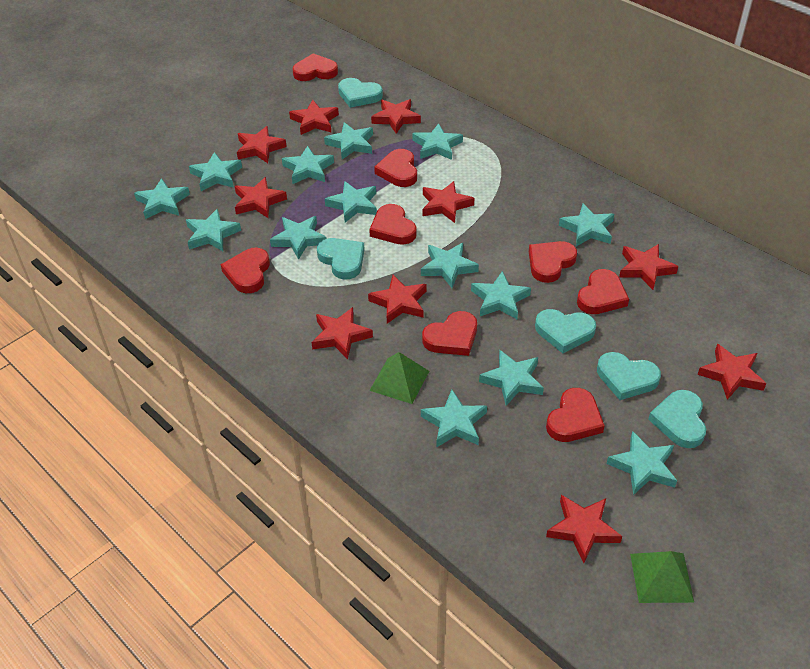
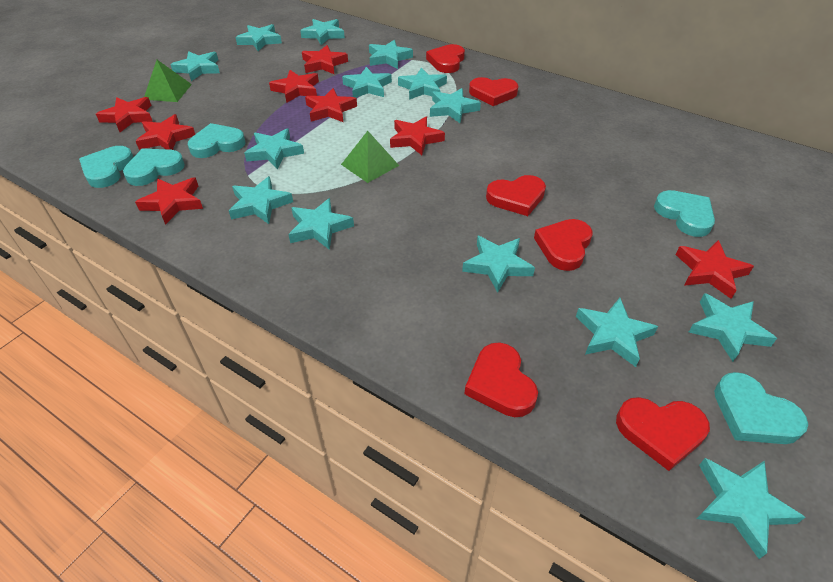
red heart: 8 -> 6
red star: 10 -> 8

